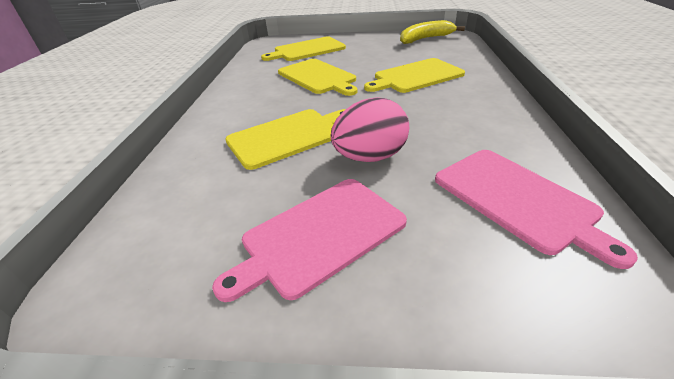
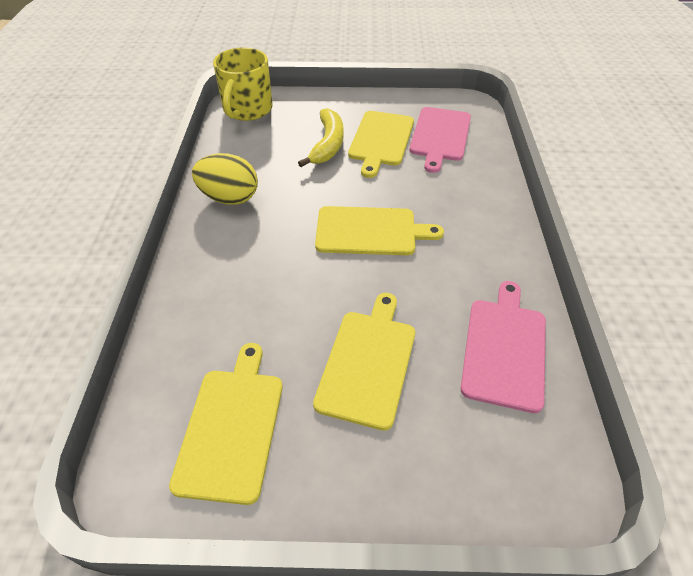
pink egg: 1 -> 0
yellow egg: 0 -> 1
yellow mug: 0 -> 1

